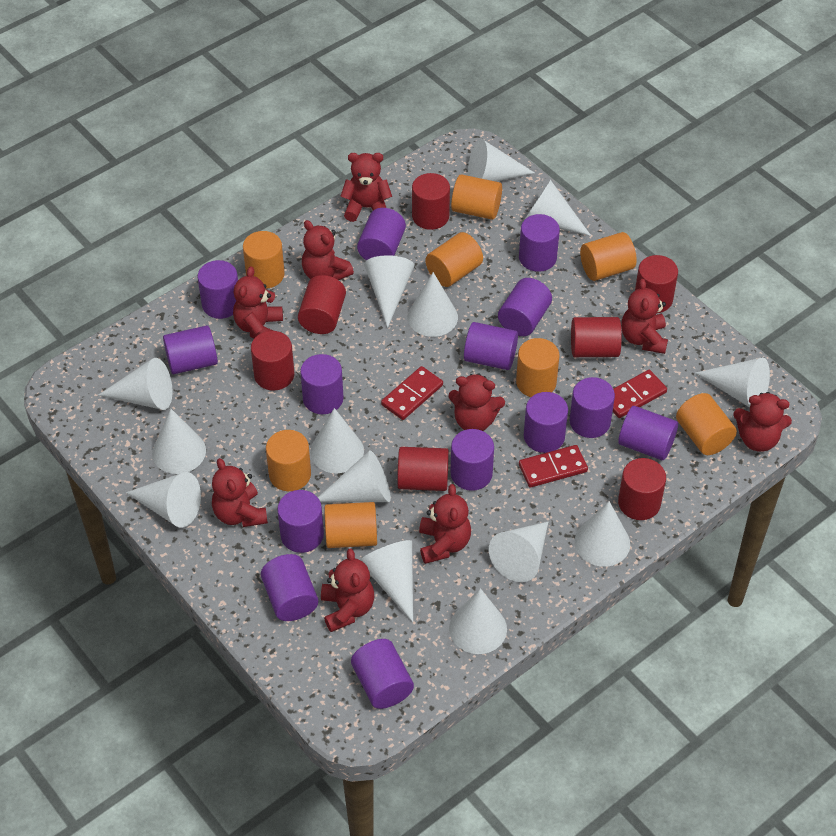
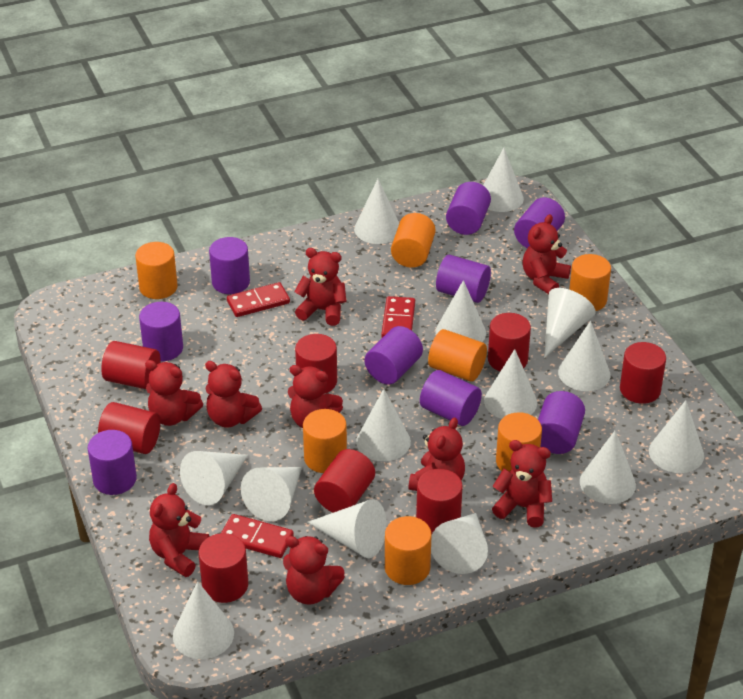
orange cylinder: 8 -> 7
purple cylinder: 14 -> 9
red cylinder: 7 -> 8

